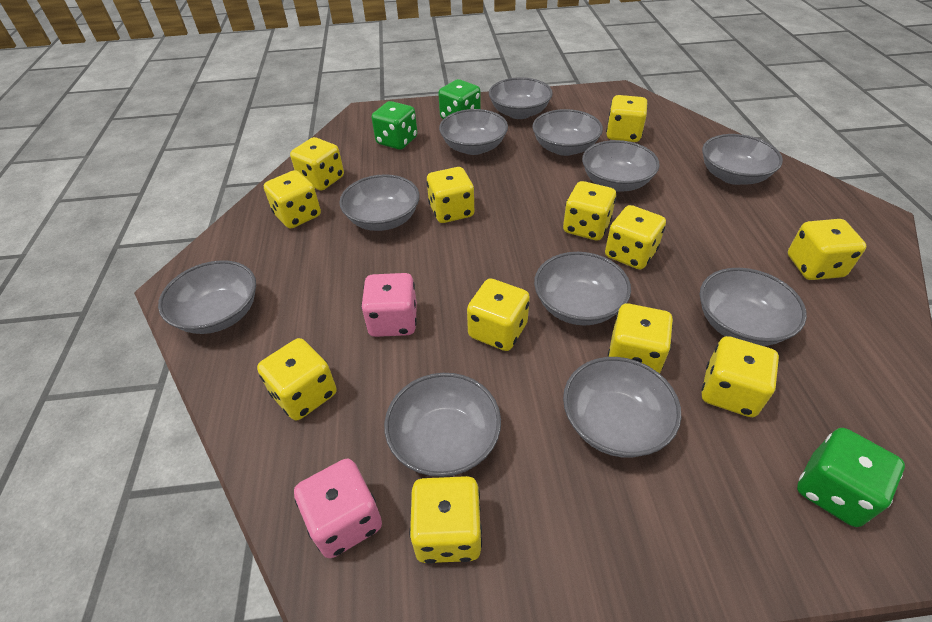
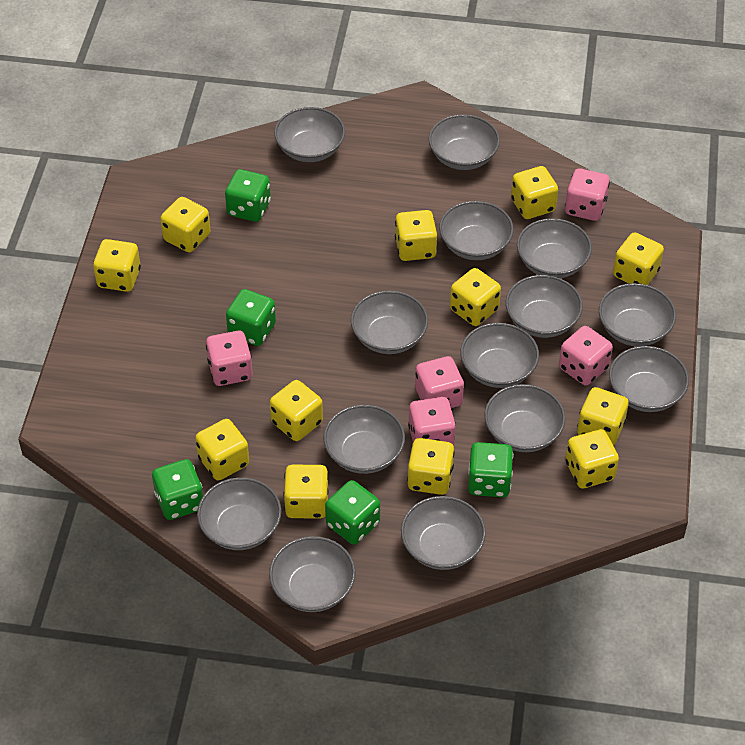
green dice: 3 -> 5
grey bowl: 11 -> 14
pink dice: 2 -> 5

